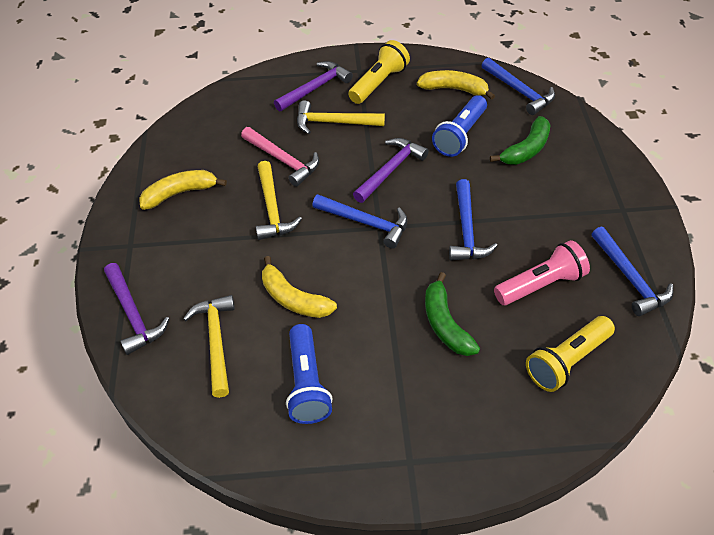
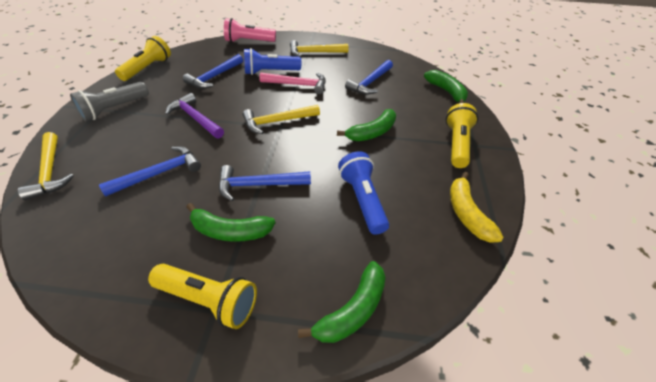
green banana: 2 -> 4
grey flashlight: 0 -> 1
purple hammer: 3 -> 1
yellow banana: 3 -> 1
yellow flashlight: 2 -> 3

